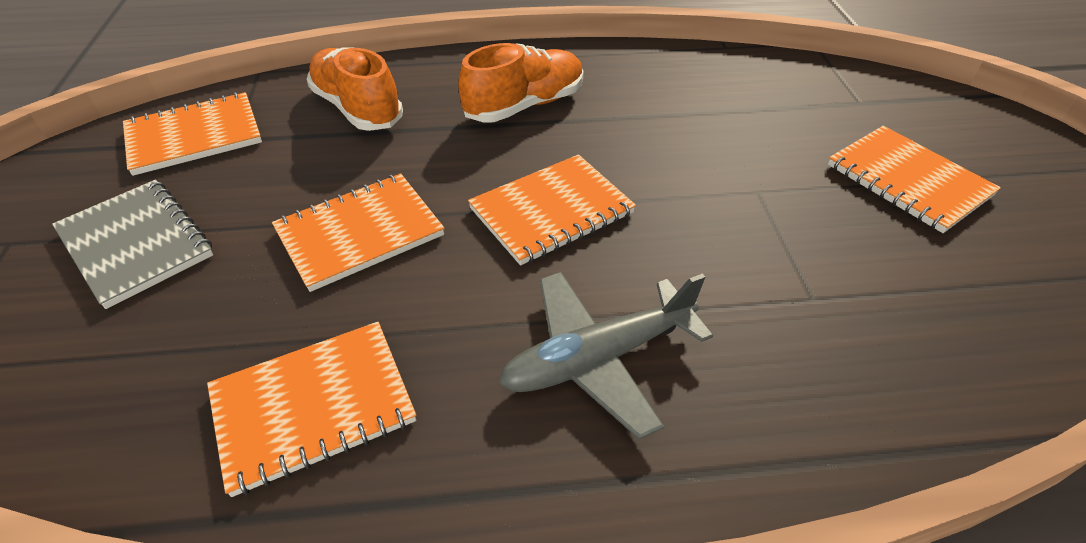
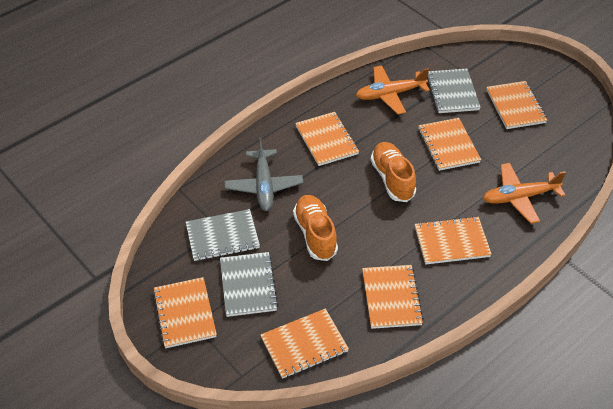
grey notebook: 1 -> 3
orange notebook: 5 -> 7
orange plane: 0 -> 2

